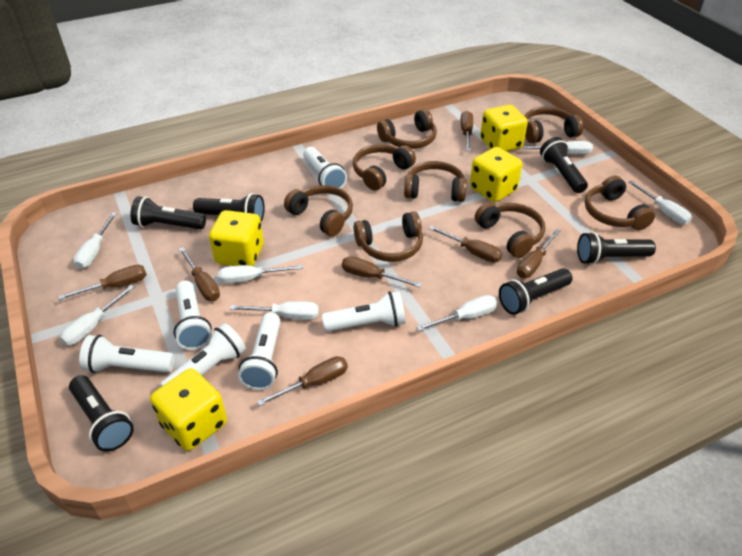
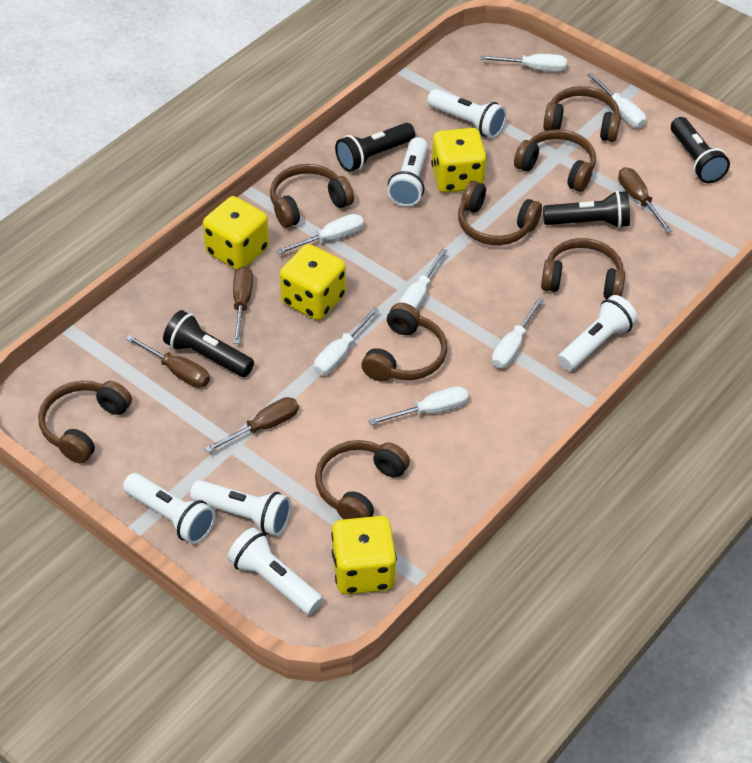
black flashlight: 6 -> 4
brown screwdriver: 7 -> 4

